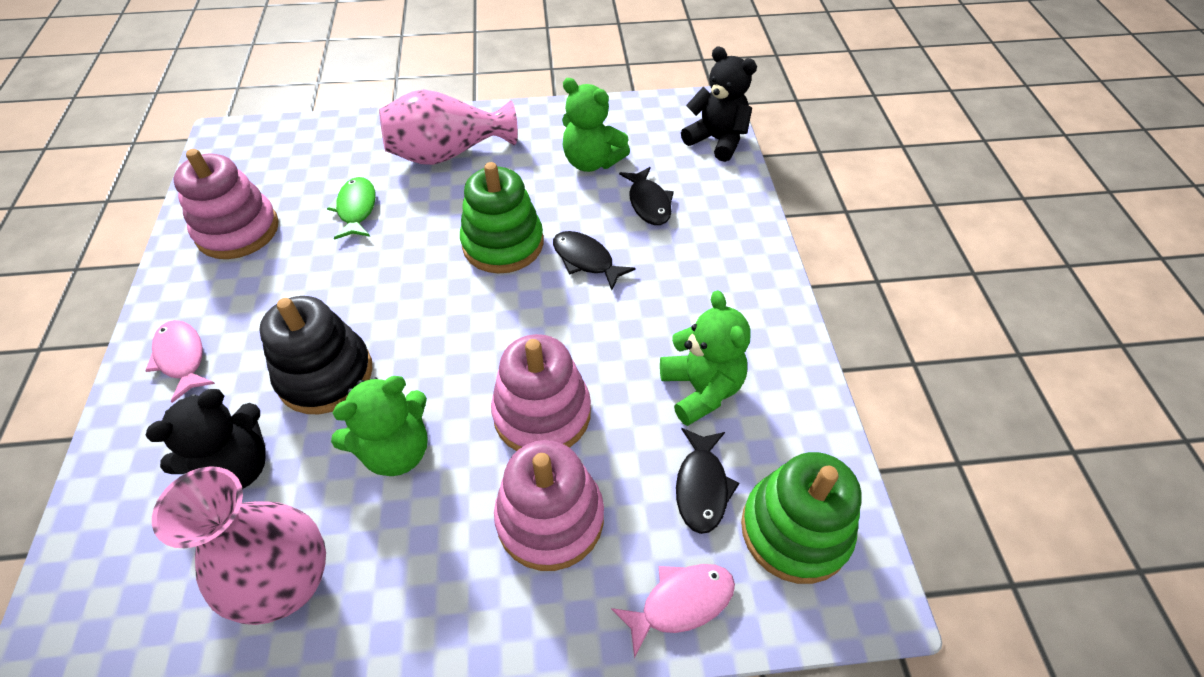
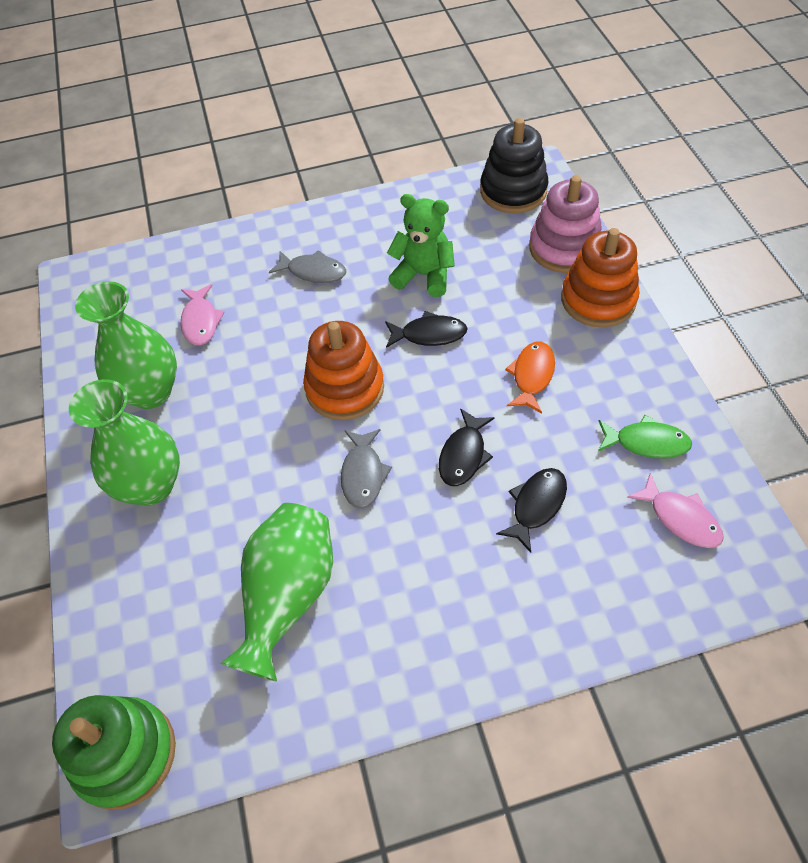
black teddy bear: 2 -> 0
green stacking toy: 2 -> 1
green teddy bear: 3 -> 1
green vase: 0 -> 3
grey fish: 0 -> 2
orange fish: 0 -> 1
orange stacking toy: 0 -> 2
pink stacking toy: 3 -> 1
pink vase: 2 -> 0

